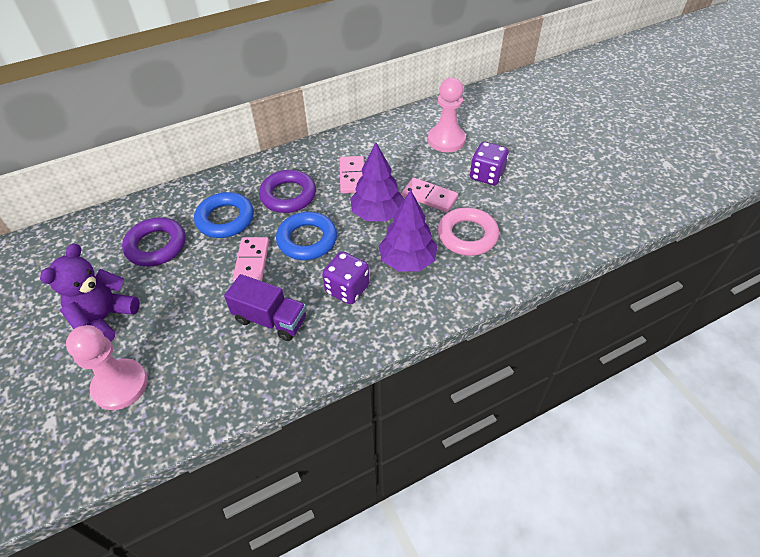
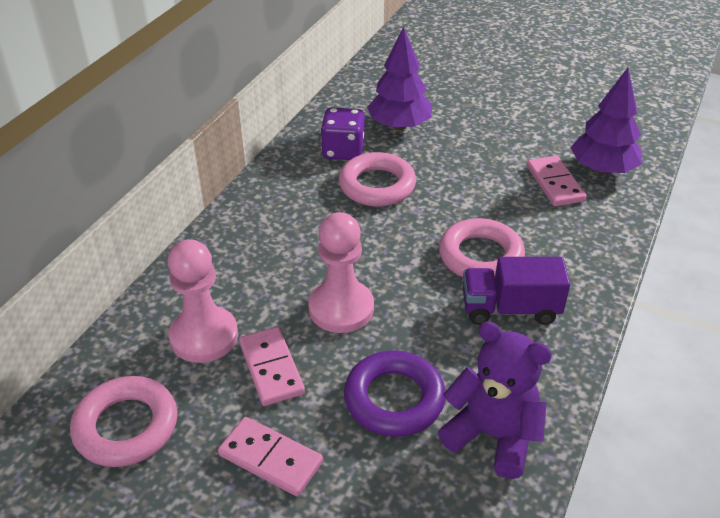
blue ring: 2 -> 0
pink ring: 1 -> 3
purple dice: 2 -> 1
purple ring: 2 -> 1

